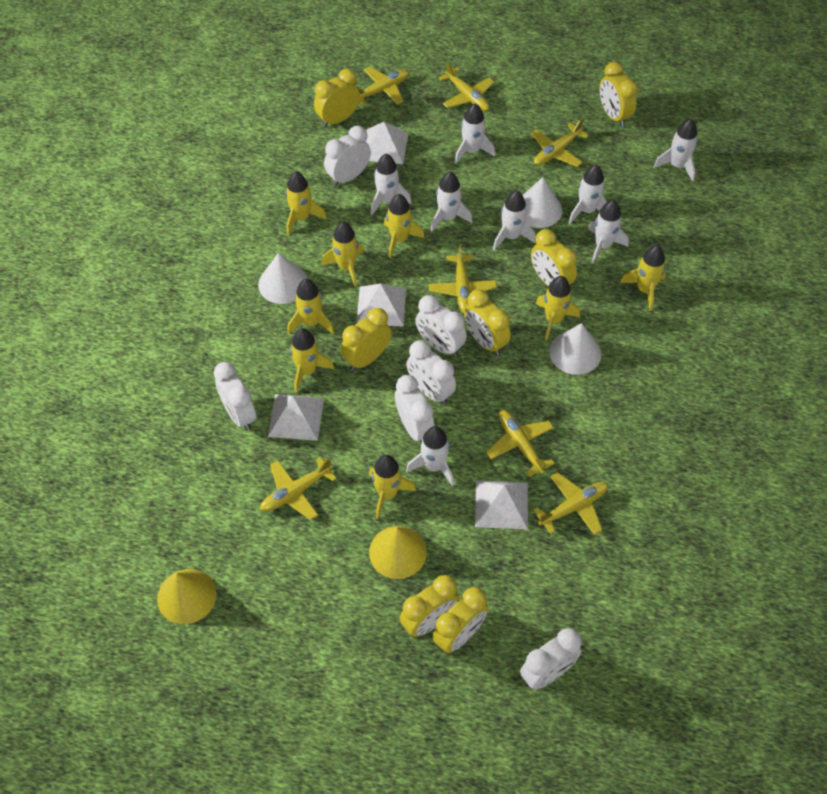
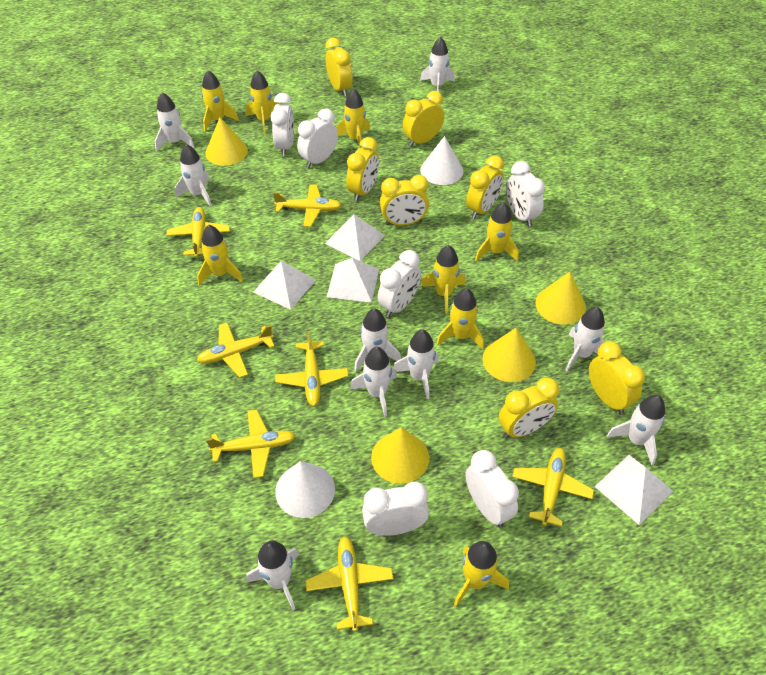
white cone: 3 -> 2
white rocket: 8 -> 9
yellow cone: 2 -> 4

